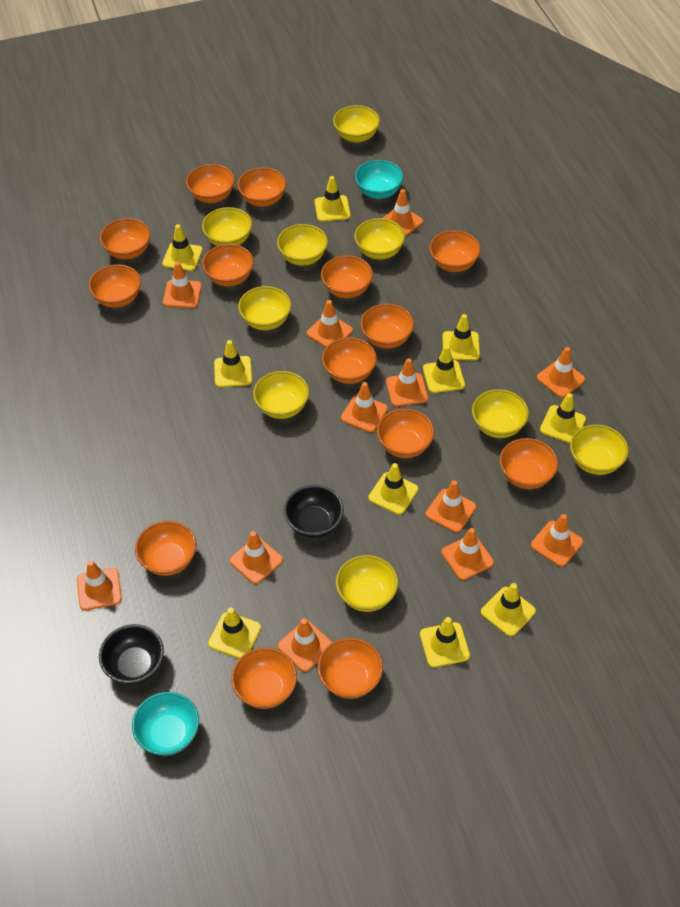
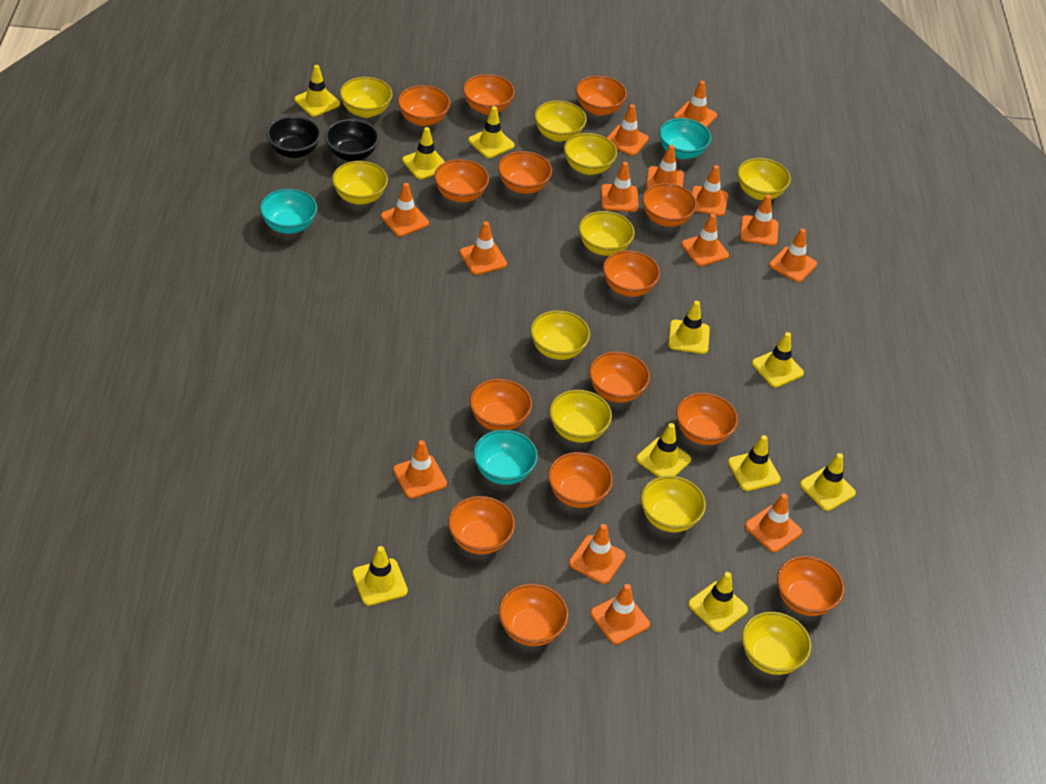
orange traffic cone: 12 -> 14
turquoise bowl: 2 -> 3
yellow bowl: 9 -> 10

